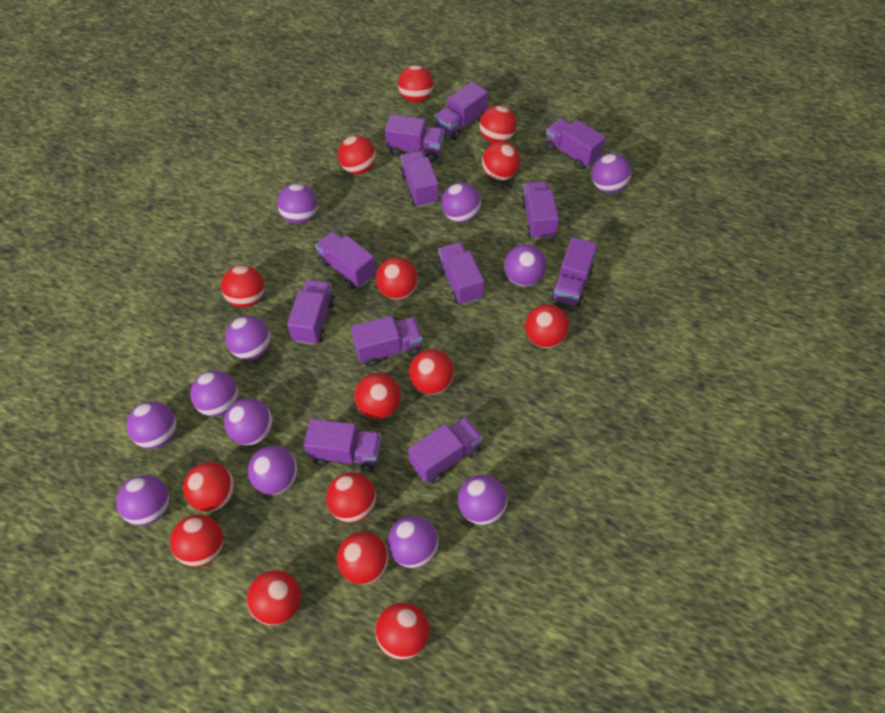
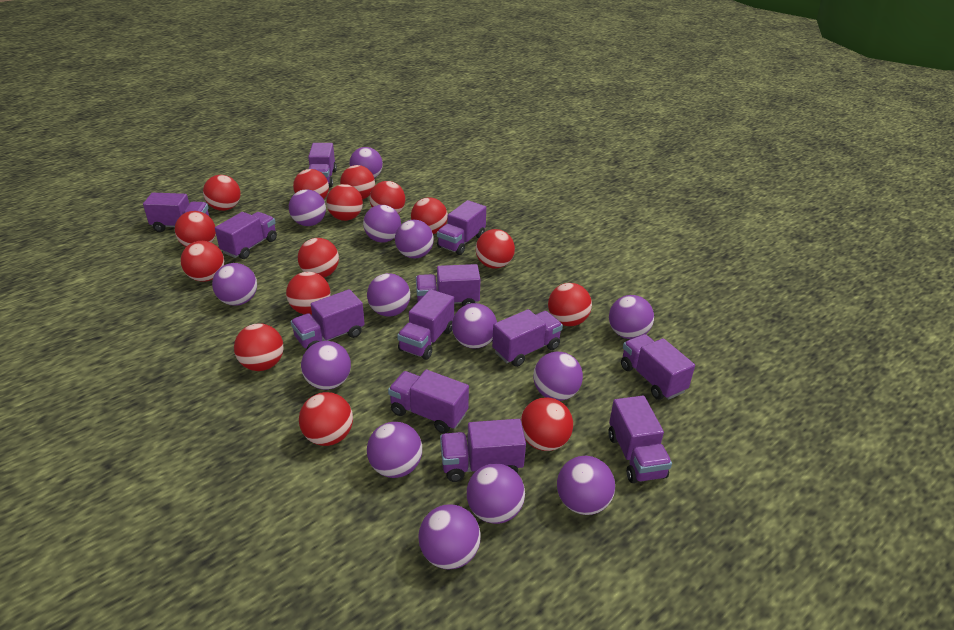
purple ball: 12 -> 14

